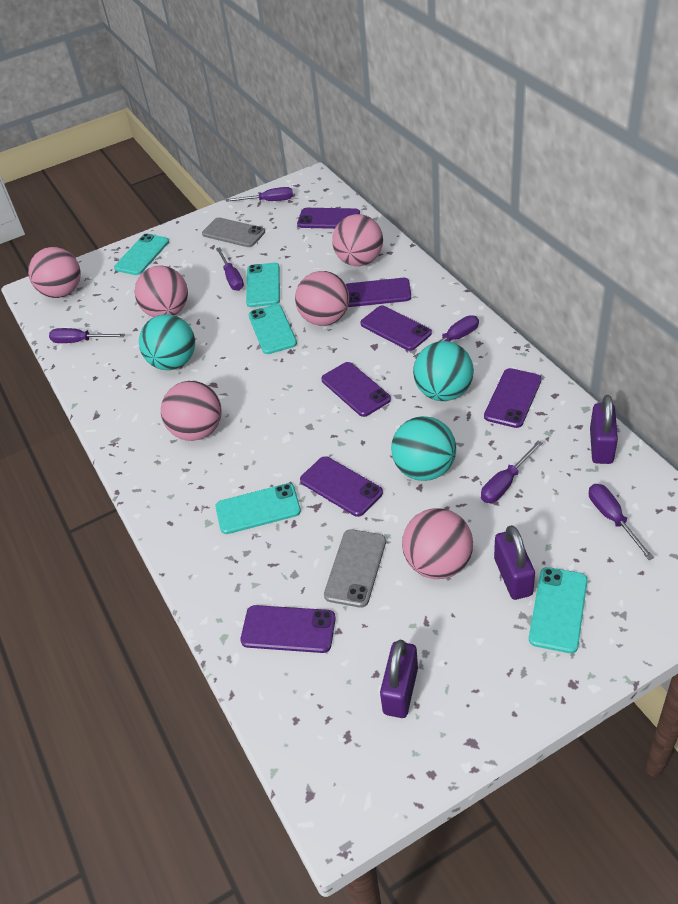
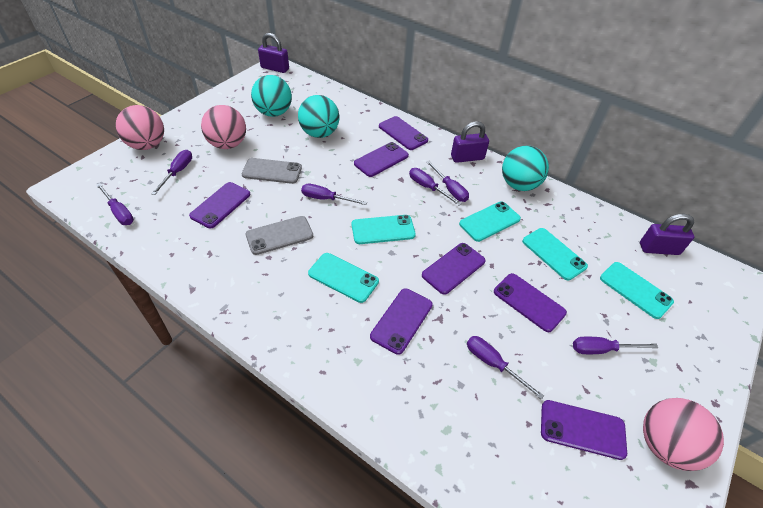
pink ball: 6 -> 3
purple screwdriver: 6 -> 7

